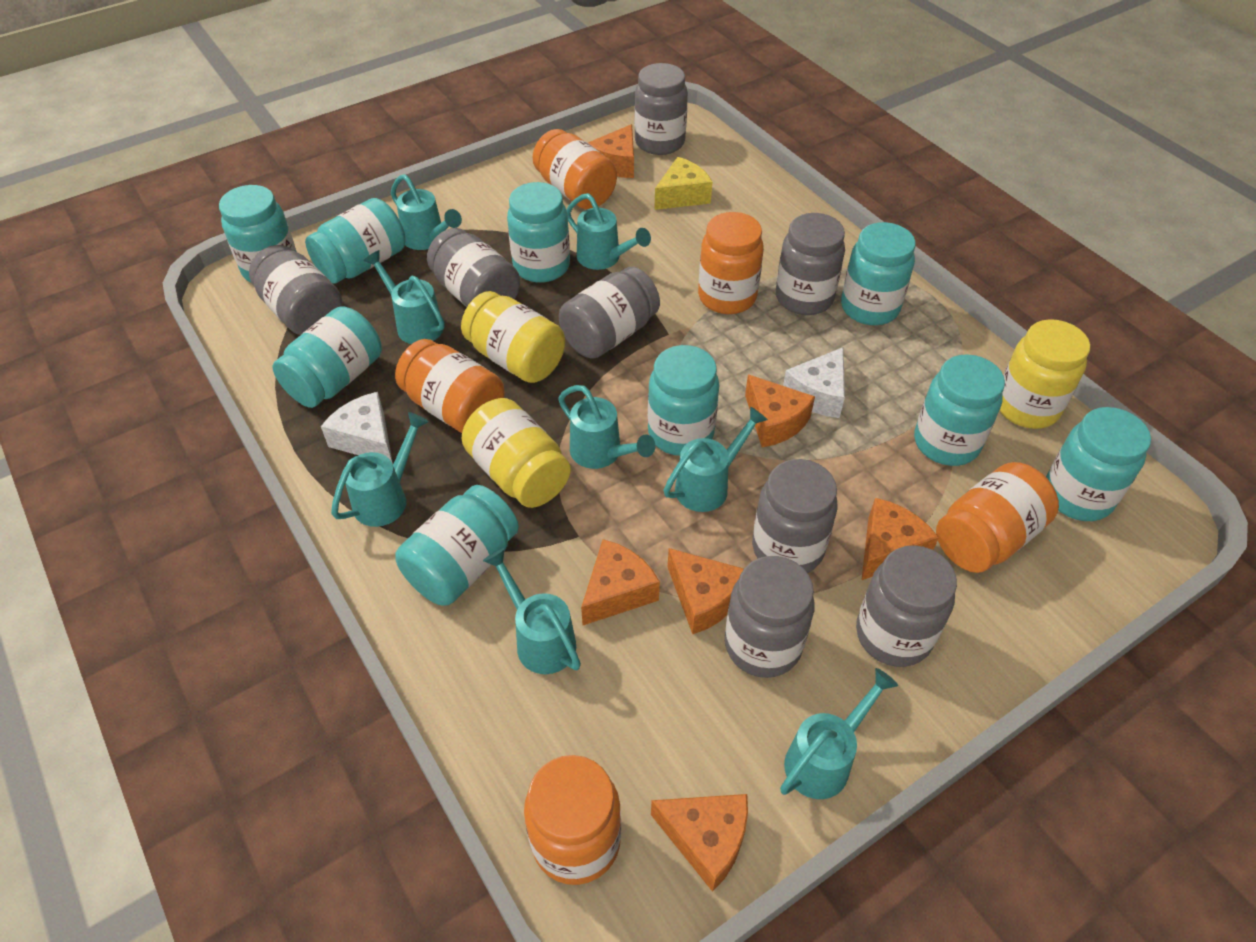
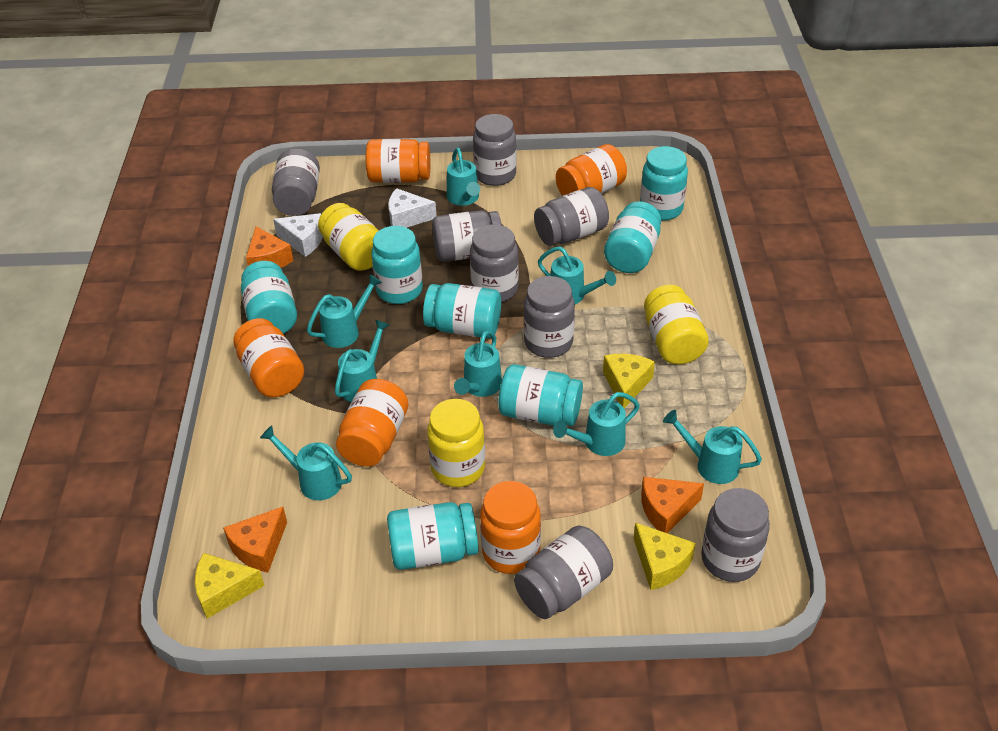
orange cheese: 6 -> 3
turquoise jar: 9 -> 7
yellow cheese: 1 -> 3

